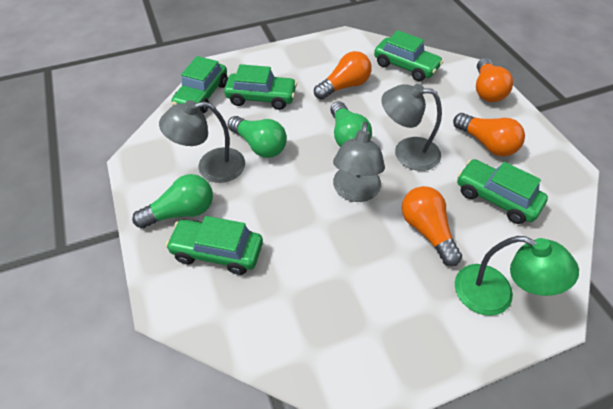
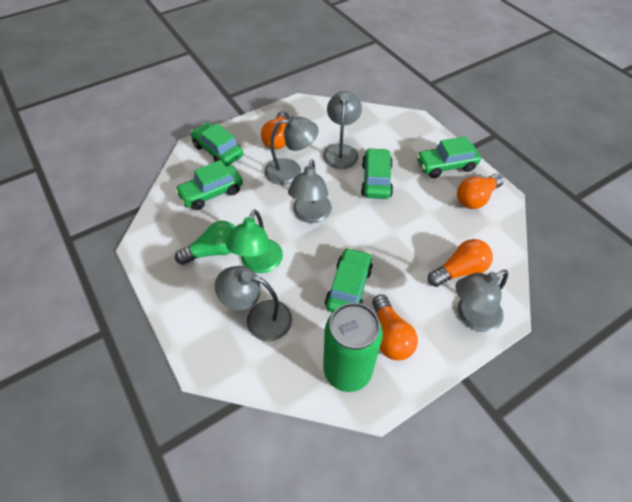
green can: 0 -> 1
green light bulb: 3 -> 1
grey lamp: 3 -> 5

